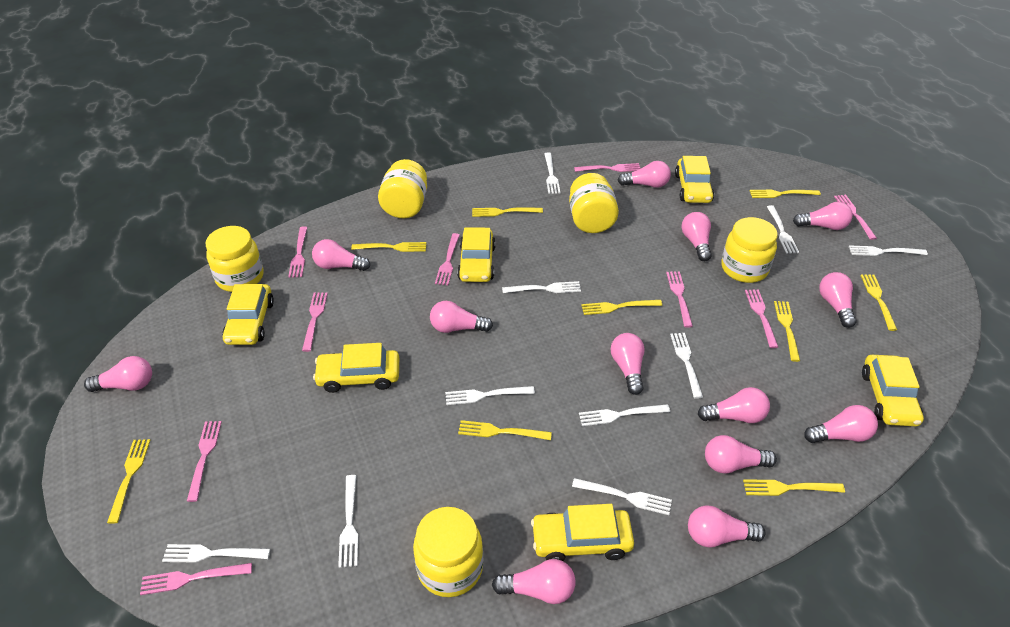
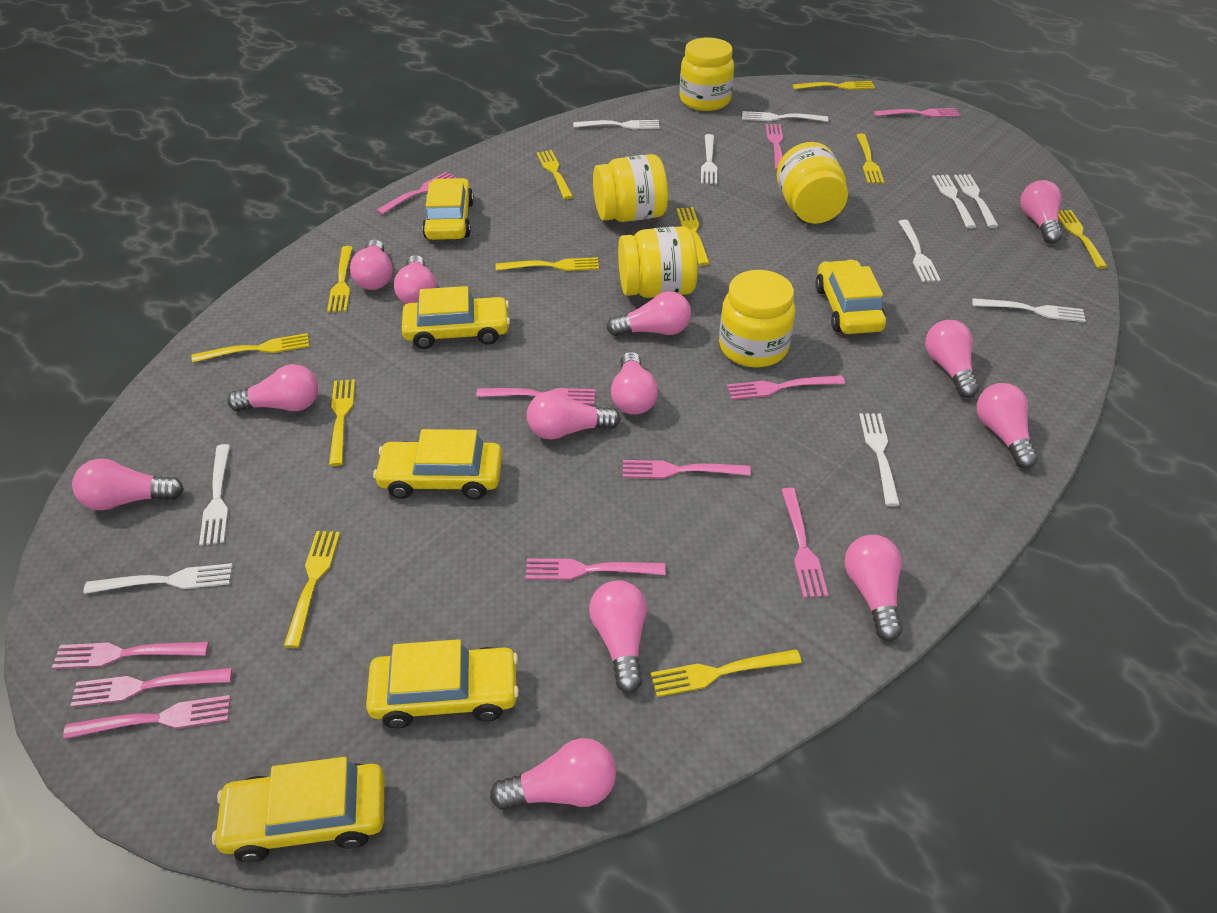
pink fork: 9 -> 11
yellow fork: 9 -> 11

